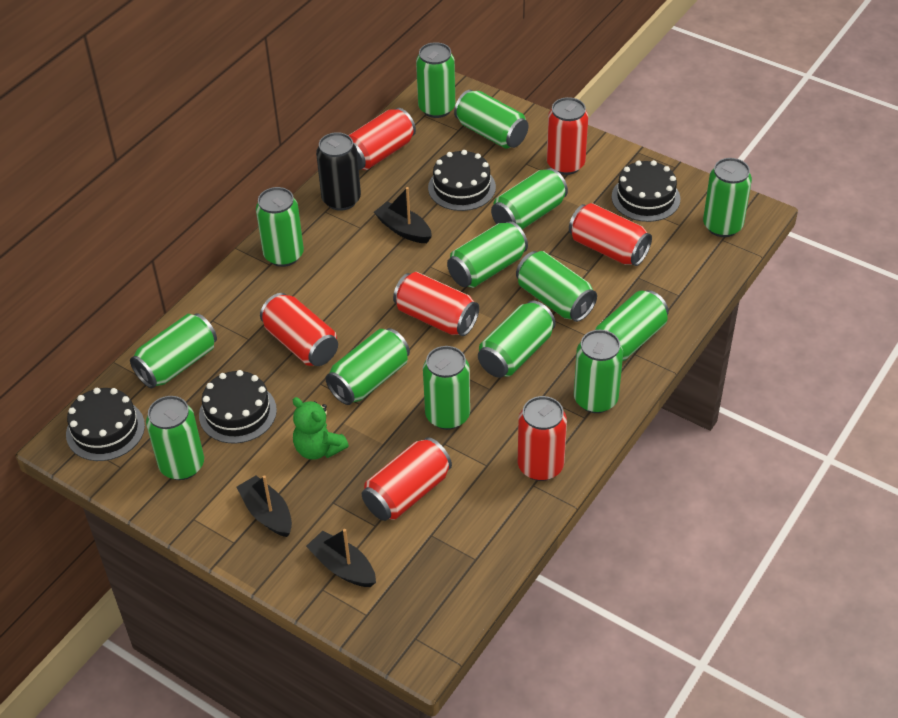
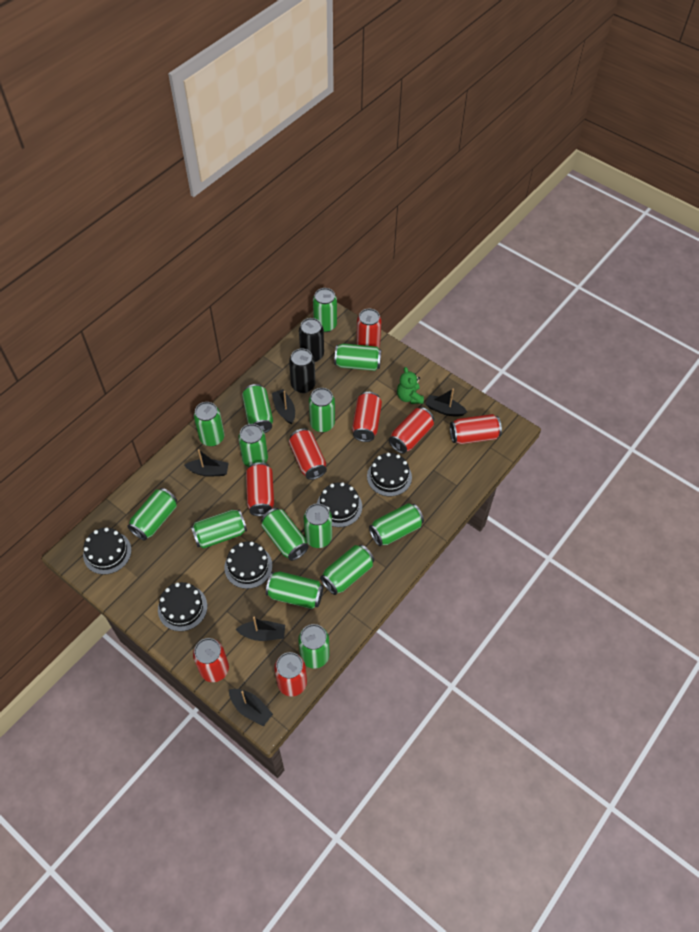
black boat: 3 -> 5
black cake: 4 -> 5
black can: 1 -> 2
red can: 7 -> 8

